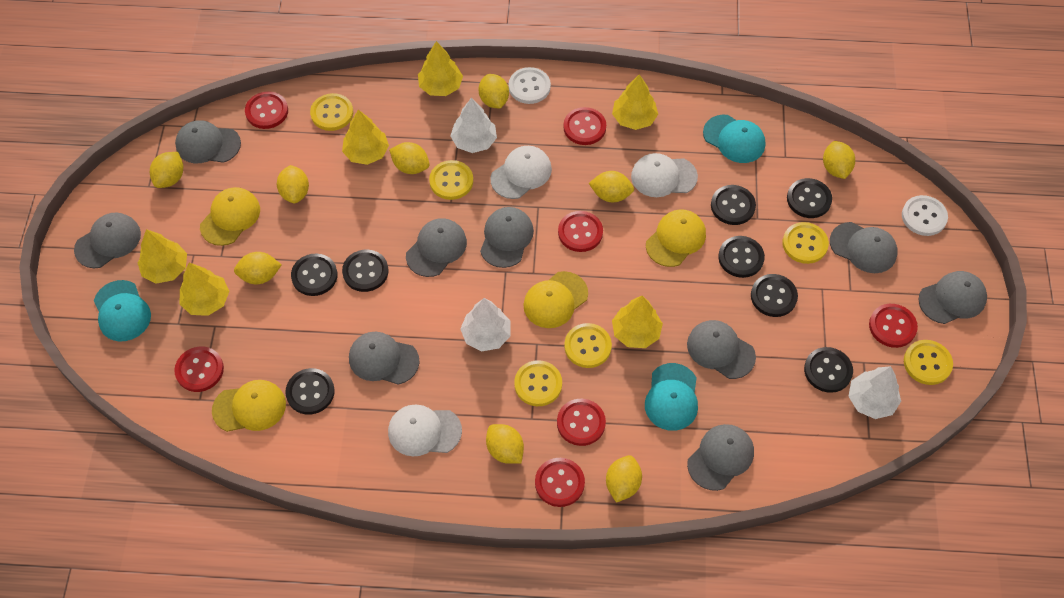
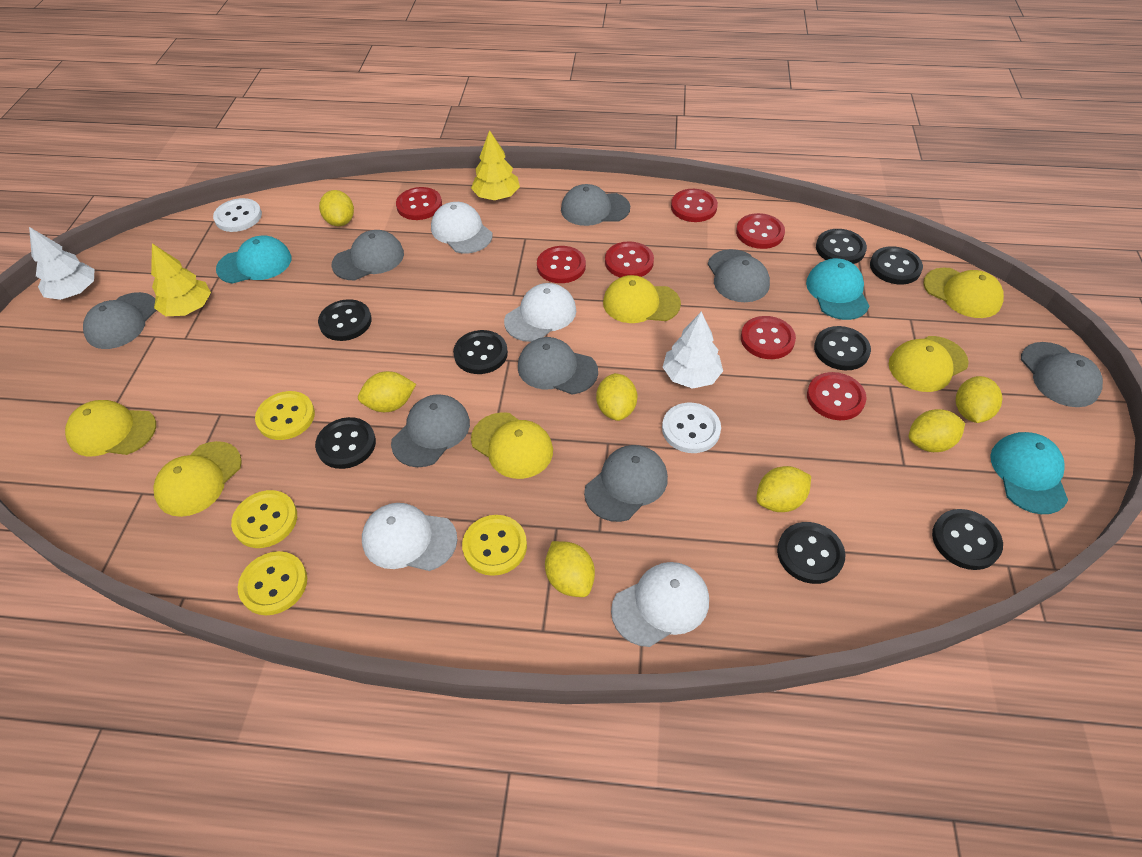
grey cap: 9 -> 8
white cap: 3 -> 4
white tree: 3 -> 2
yellow button: 6 -> 4
yellow cap: 4 -> 6
yellow lemon: 9 -> 7
yellow tree: 6 -> 2

